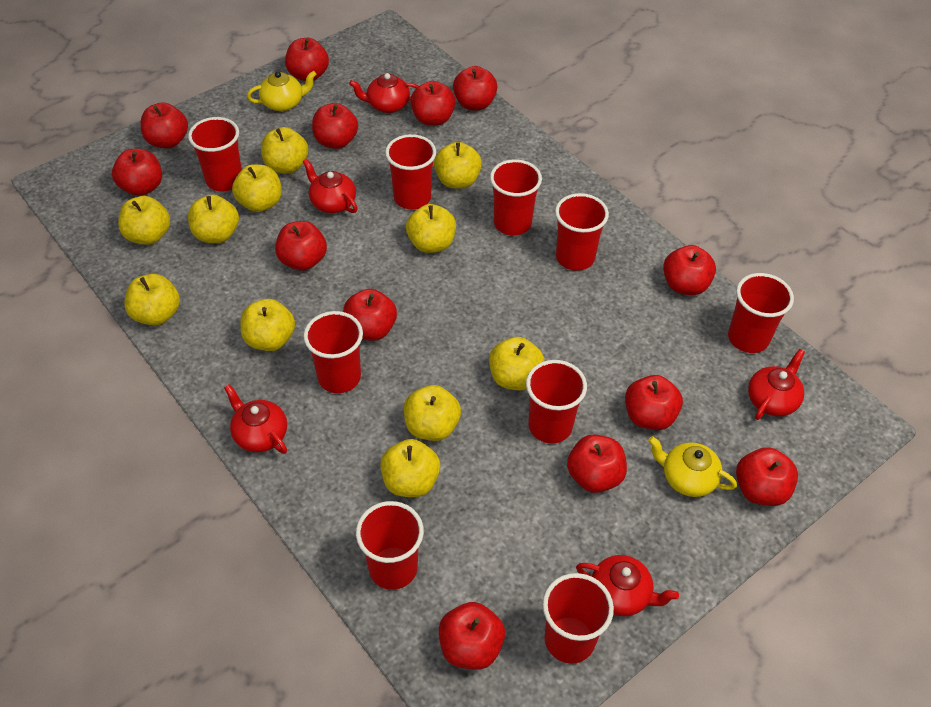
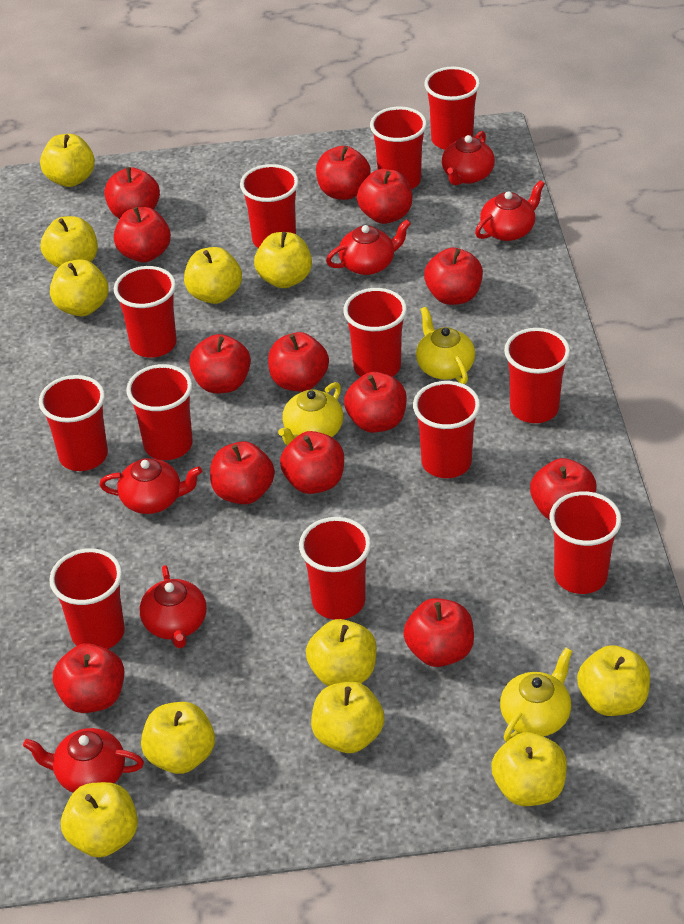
red cup: 9 -> 12
red teapot: 5 -> 6
yellow teapot: 2 -> 3

